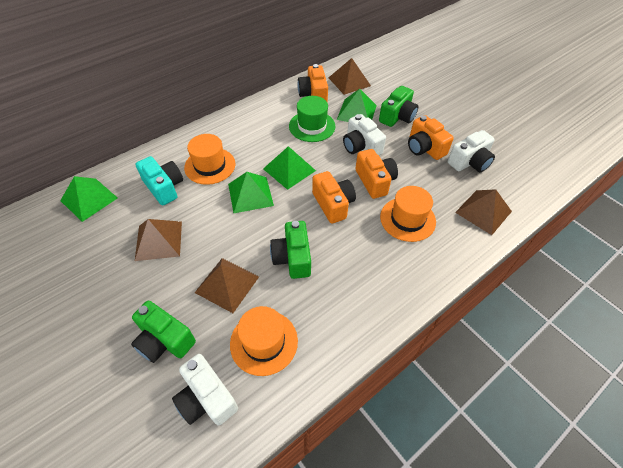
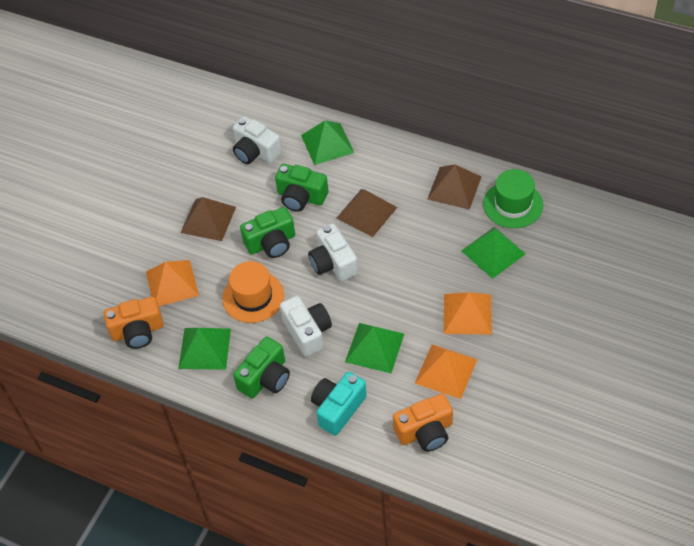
brown pyramid: 4 -> 3
orange camera: 4 -> 2
orange hat: 3 -> 1
orange pyramid: 0 -> 3

